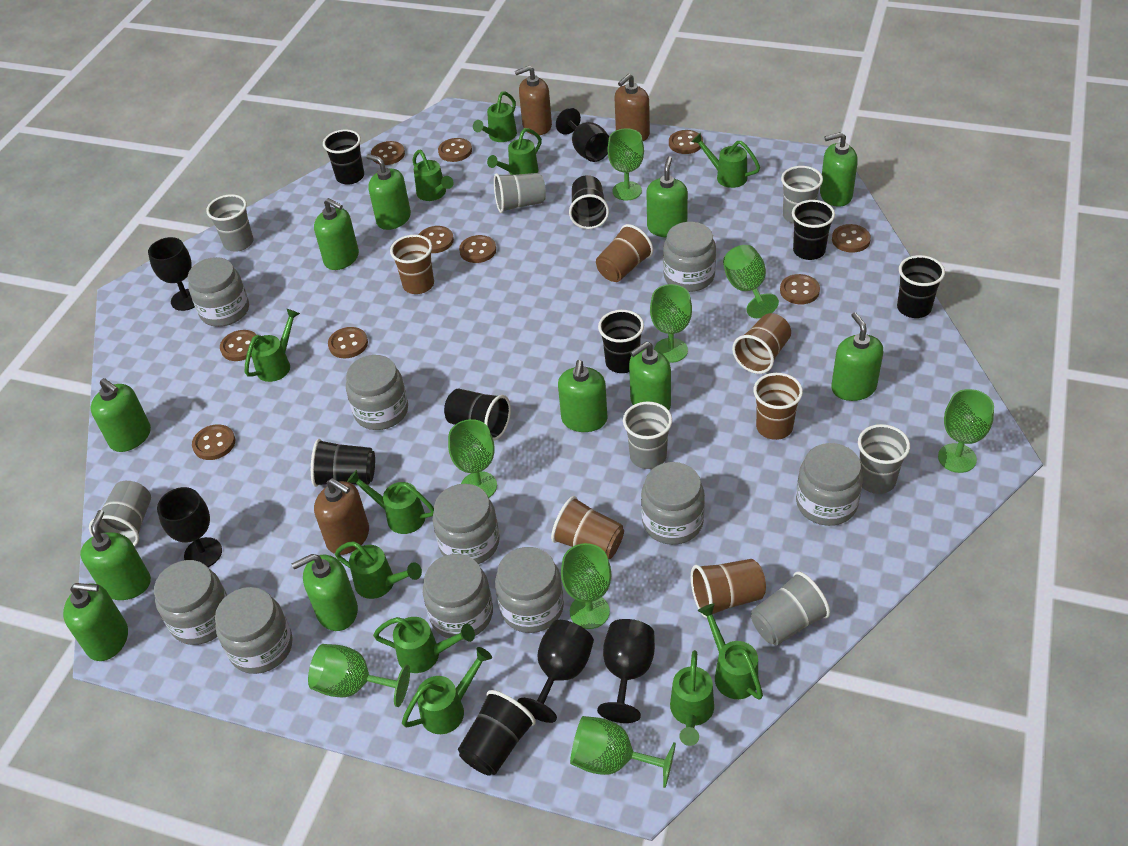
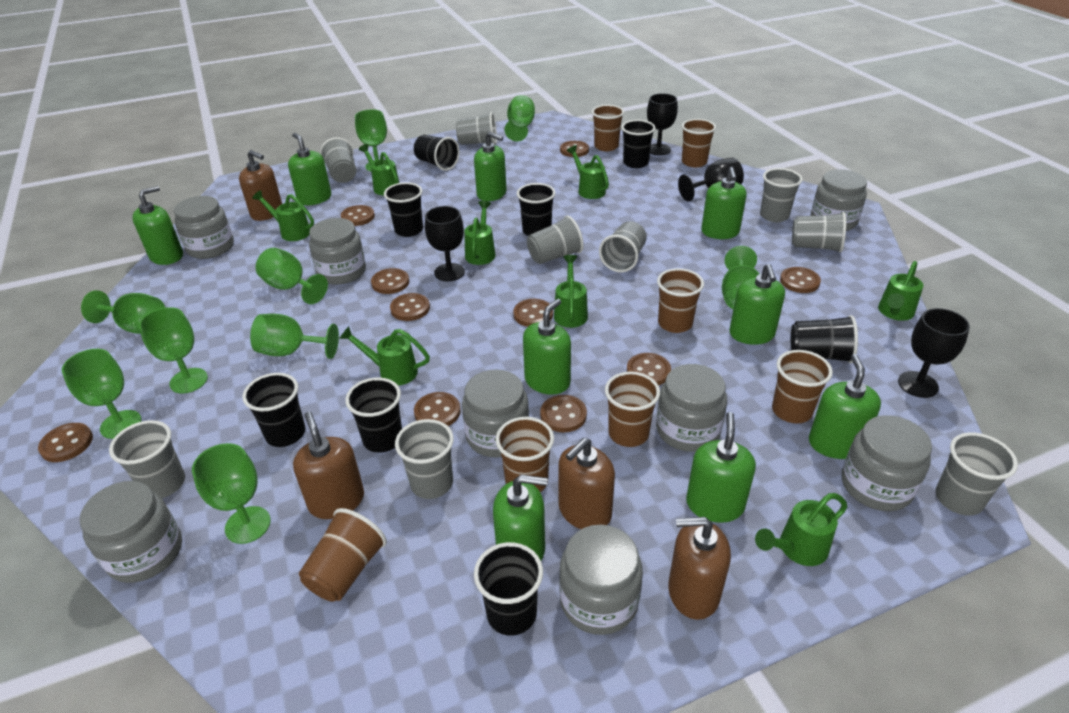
black goblet: 5 -> 4
brown cup: 6 -> 7
brown soap dispenser: 3 -> 4
green goblet: 8 -> 9
green soap dispenser: 11 -> 9
green watering can: 11 -> 8
grey cup: 7 -> 9
grey jar: 10 -> 8

